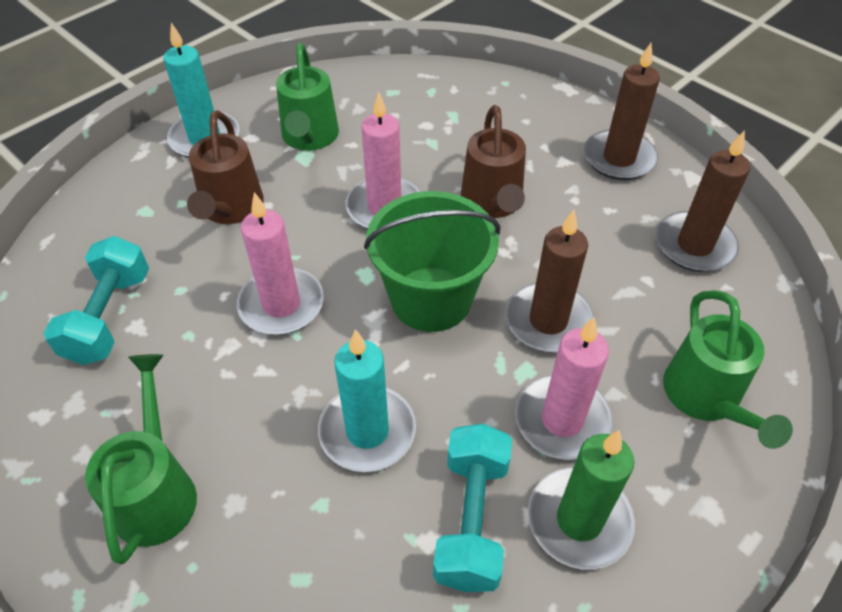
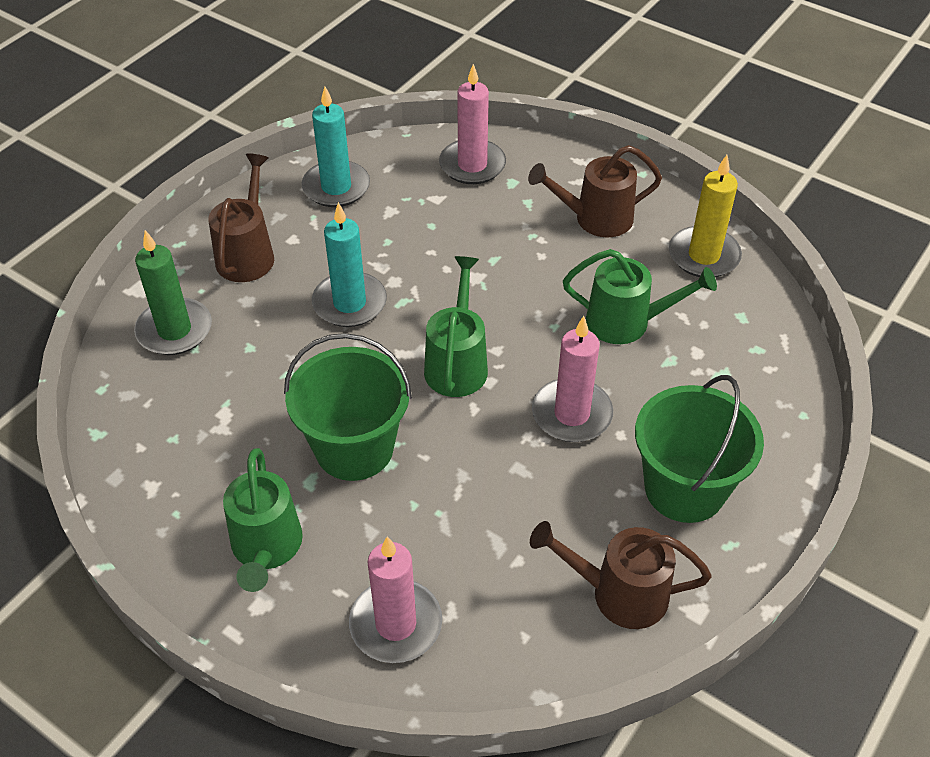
brown candle: 3 -> 0
brown watering can: 2 -> 3
green bucket: 1 -> 2
turquoise dumbbell: 2 -> 0
yellow candle: 0 -> 1

